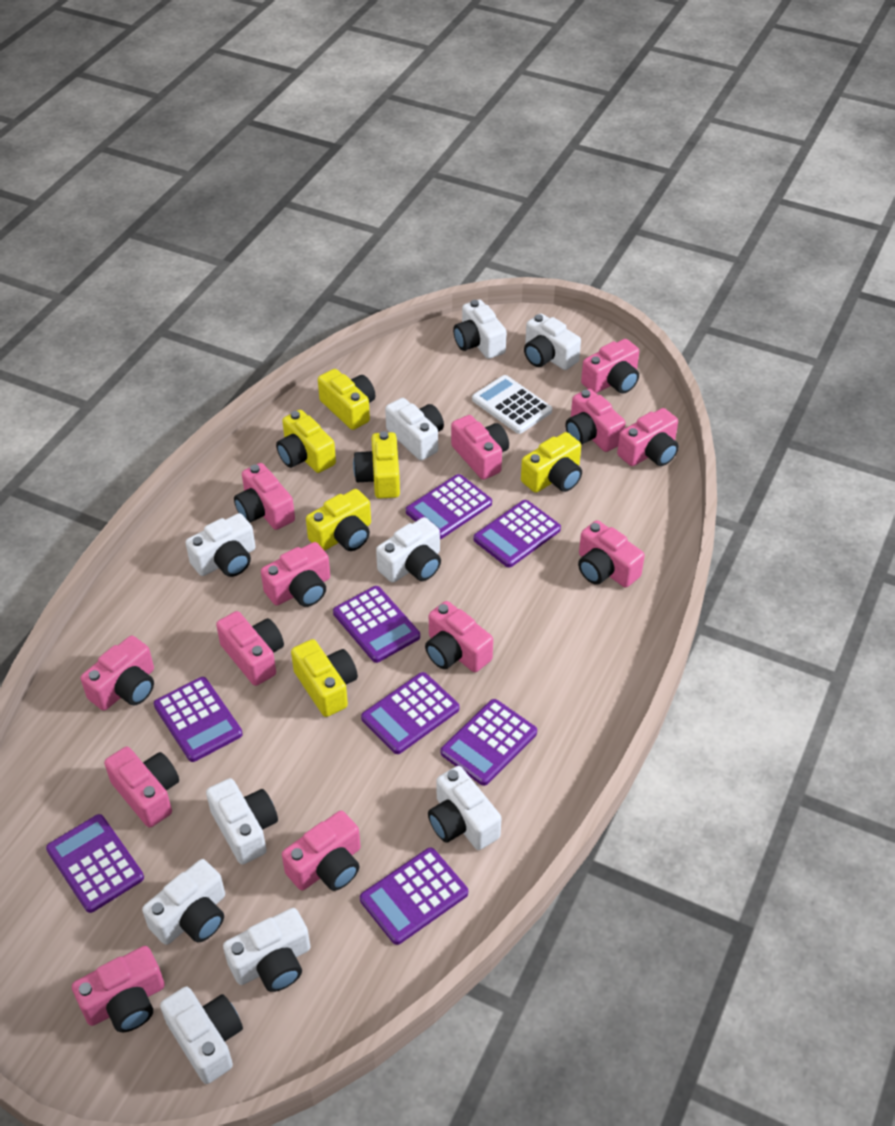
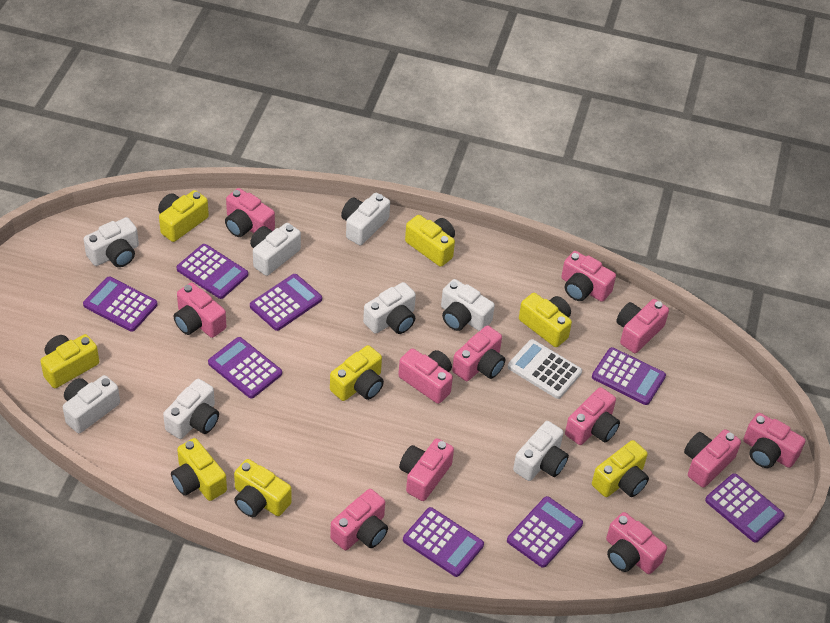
pink camera: 13 -> 12
white camera: 10 -> 8
yellow camera: 6 -> 8

